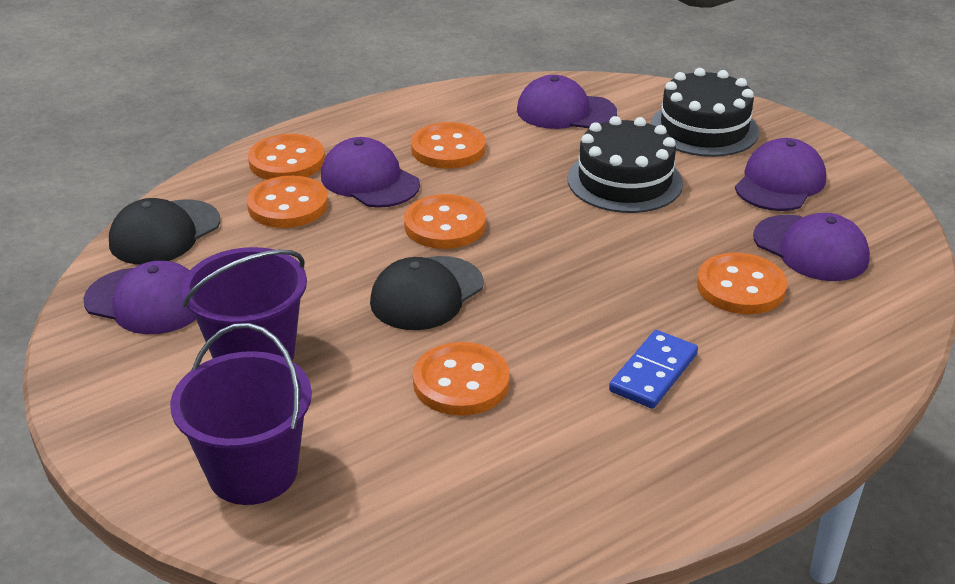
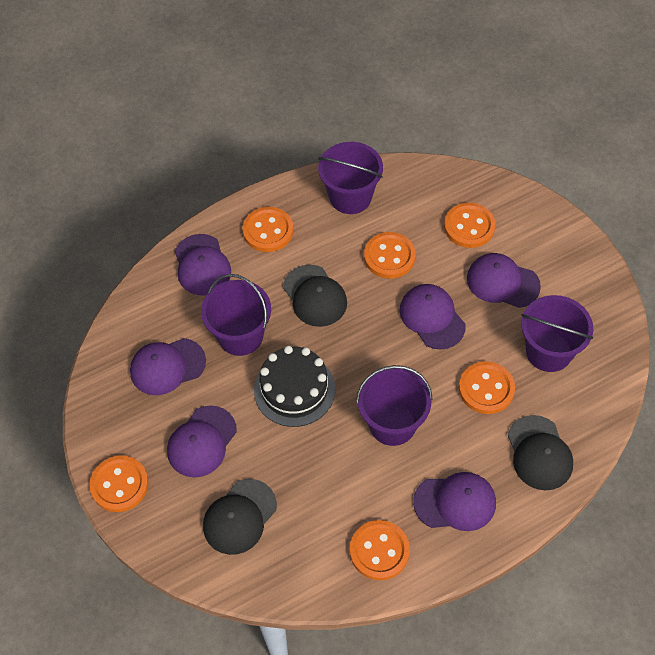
black cake: 2 -> 1
black cap: 2 -> 3
blue domino: 1 -> 0
purple bucket: 2 -> 4
purple cap: 5 -> 6

